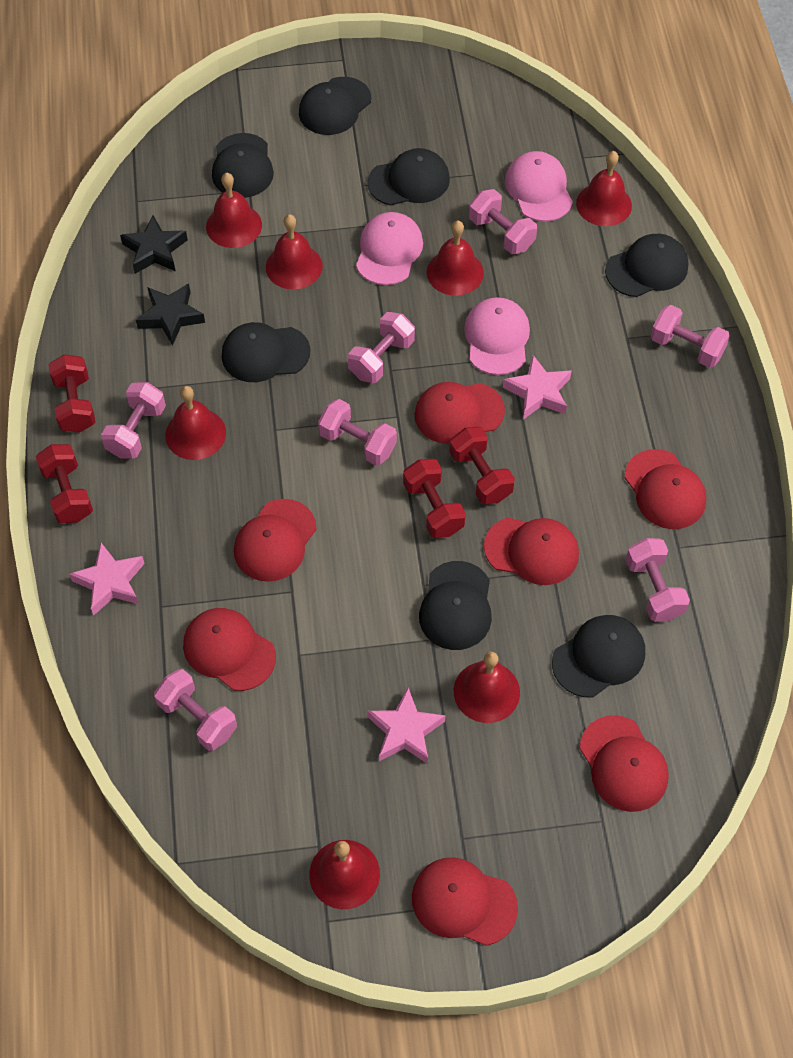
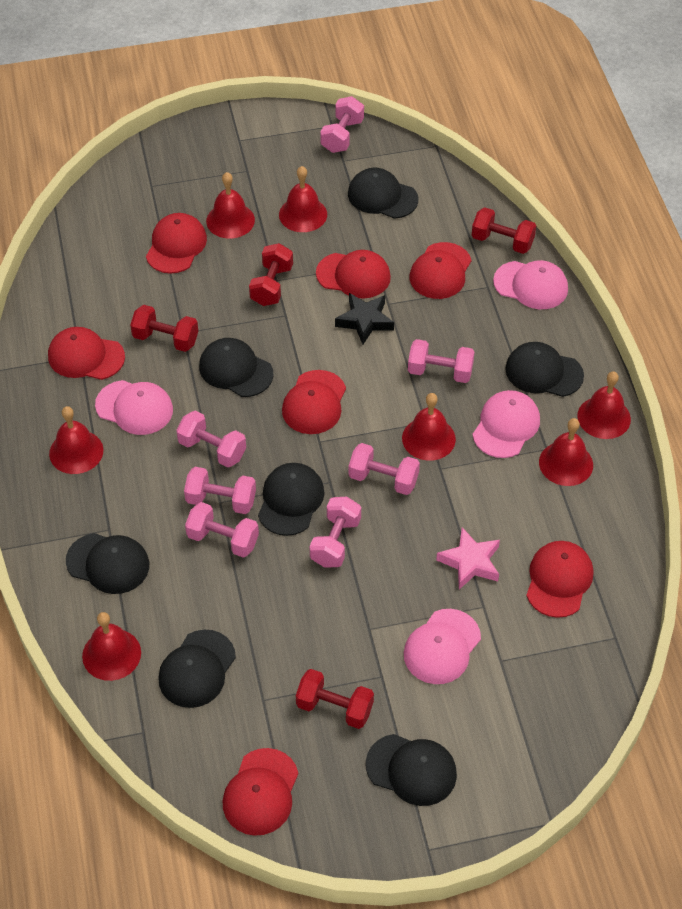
black star: 2 -> 1
pink cap: 3 -> 4
pink star: 3 -> 1

